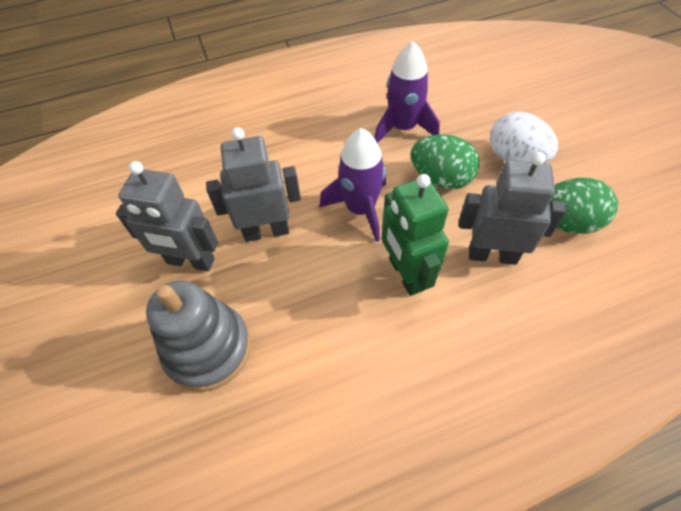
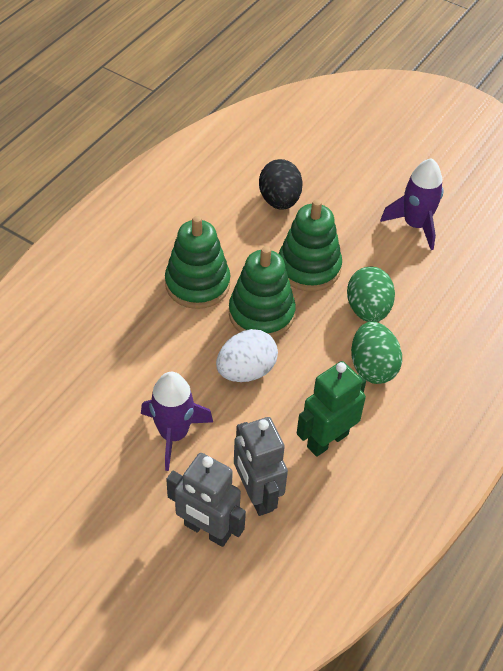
black egg: 0 -> 1
green stacking toy: 0 -> 3
grey robot: 3 -> 2
grey stacking toy: 1 -> 0

